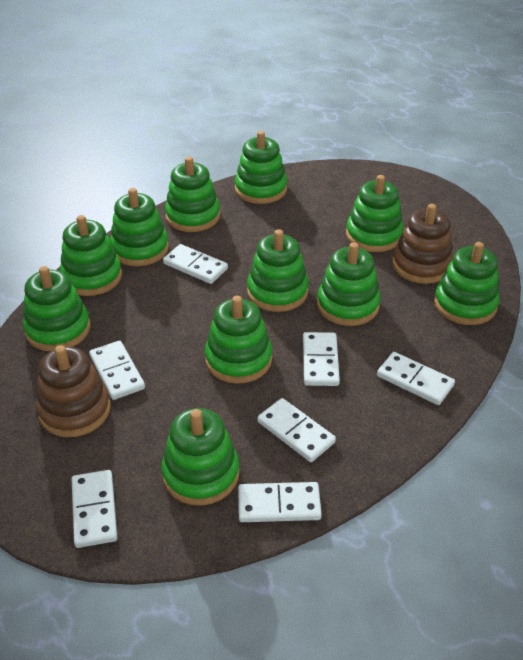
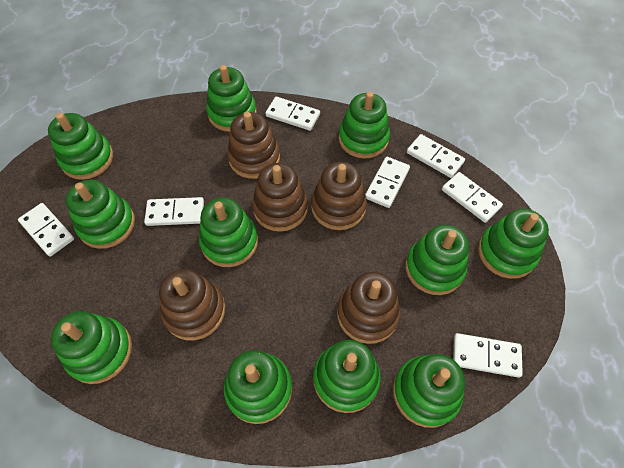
brown stacking toy: 2 -> 5

